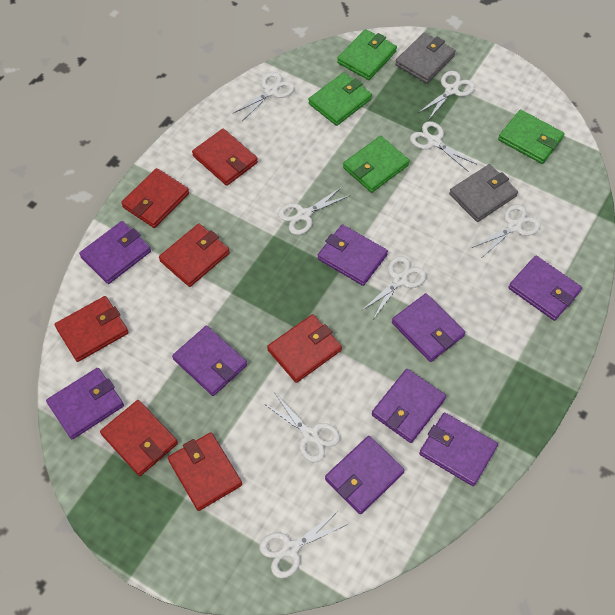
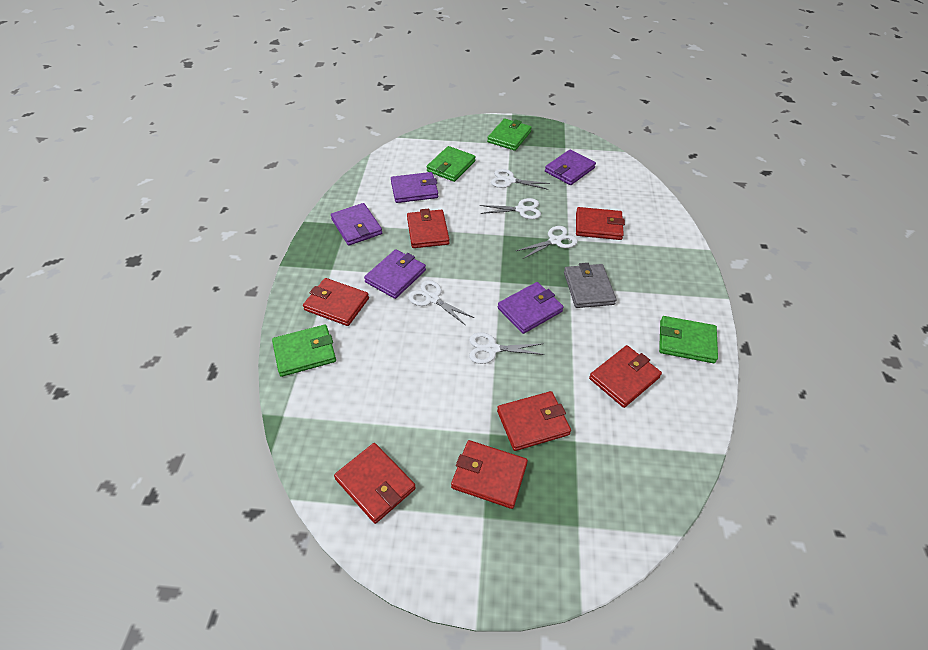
grey wallet: 2 -> 1
purple wallet: 9 -> 5
white scissors: 8 -> 5

